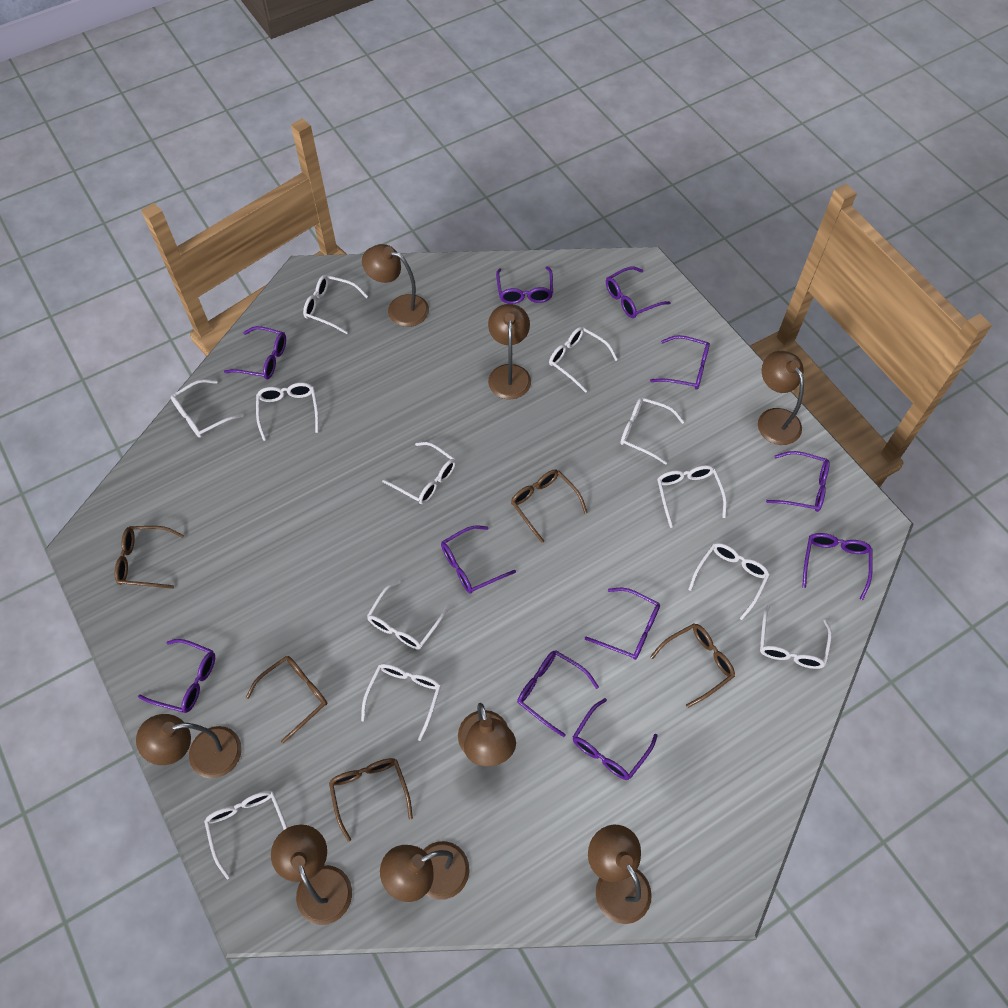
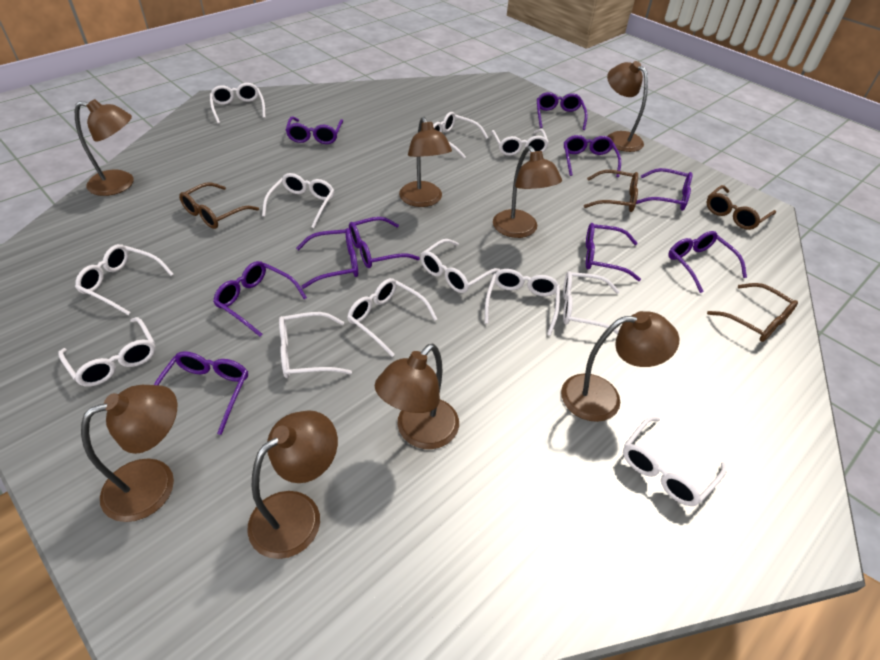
brown glasses: 5 -> 4
purple glasses: 11 -> 10

